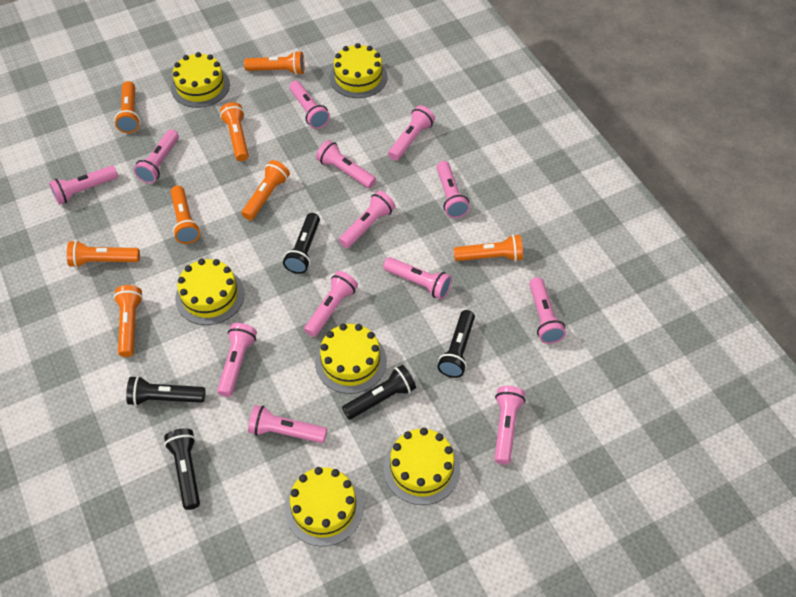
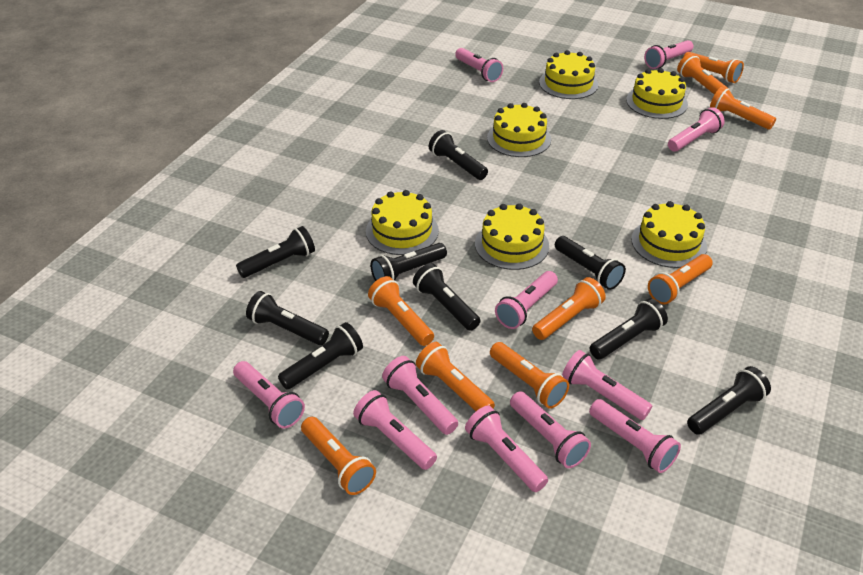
black flashlight: 5 -> 9
orange flashlight: 8 -> 9
pink flashlight: 13 -> 11

